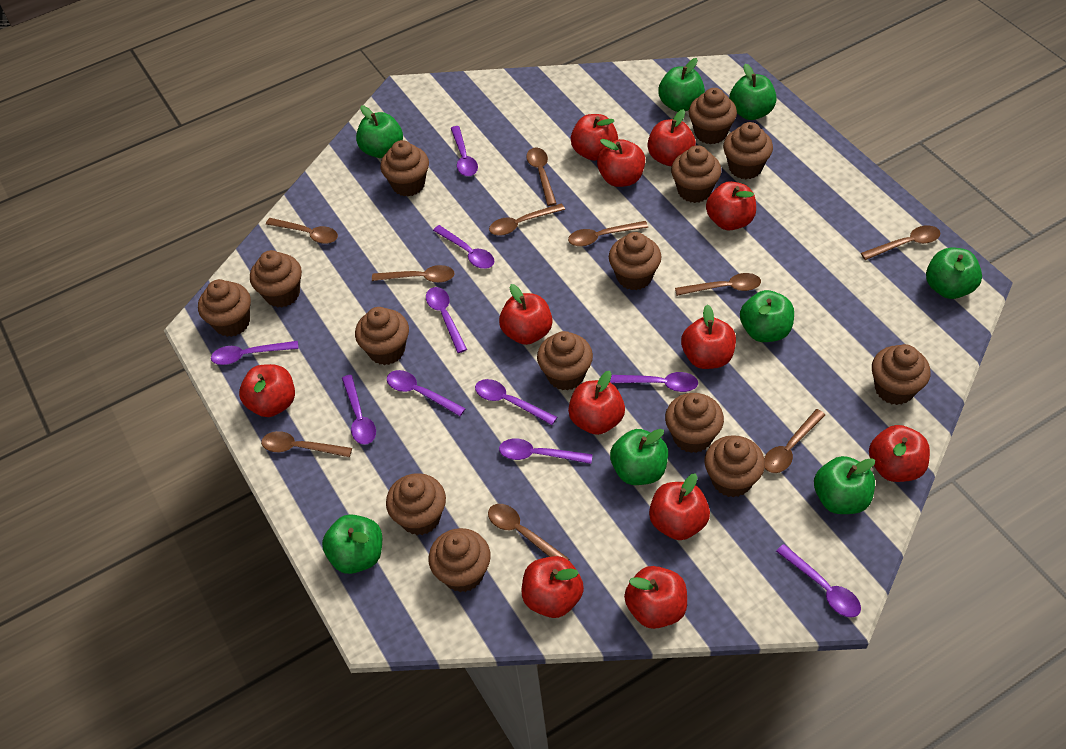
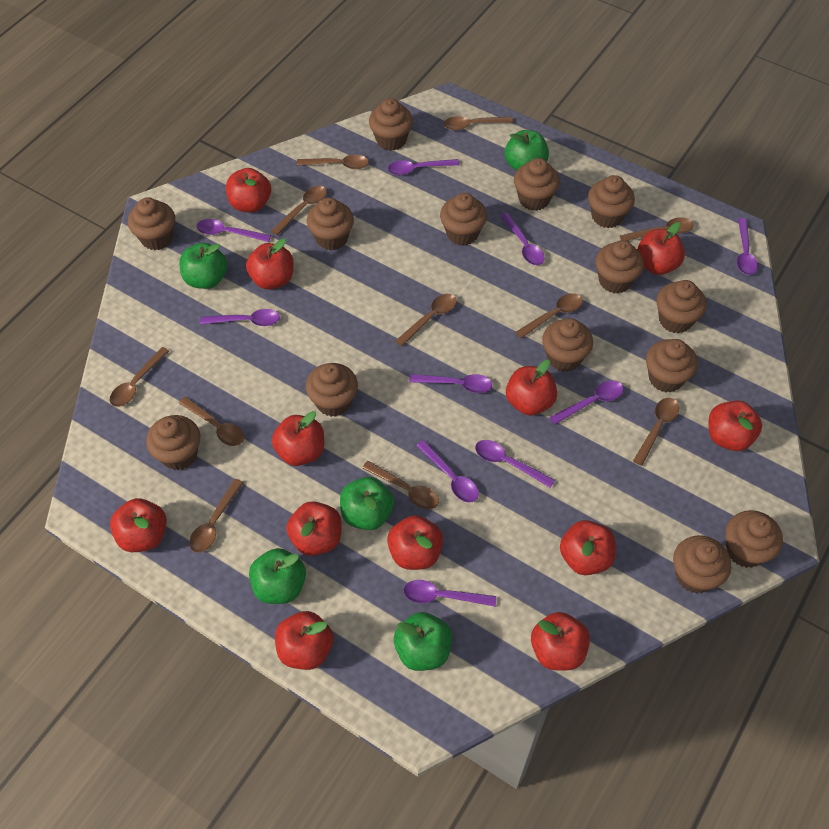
brown spoon: 10 -> 11
green apple: 8 -> 5

